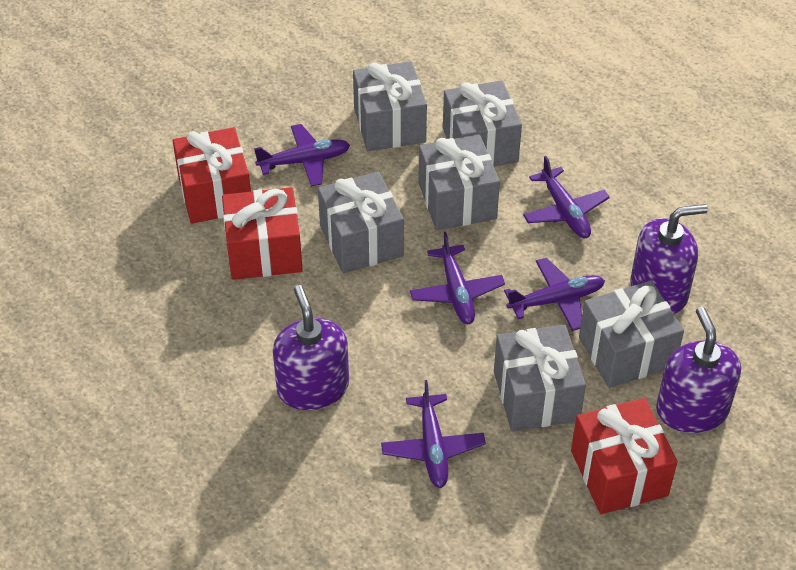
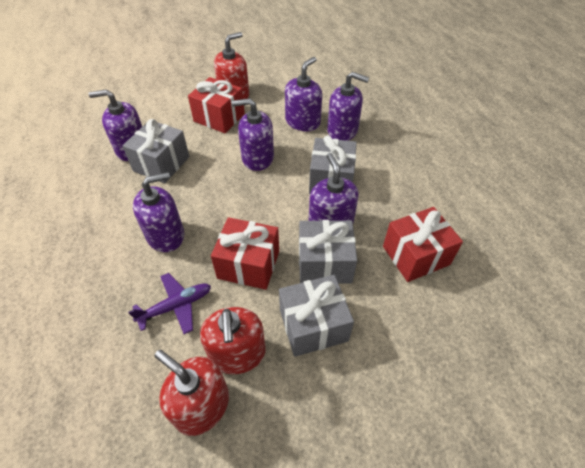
grey gift: 6 -> 4
purple plane: 5 -> 1
purple soap dispenser: 3 -> 6
red soap dispenser: 0 -> 3

